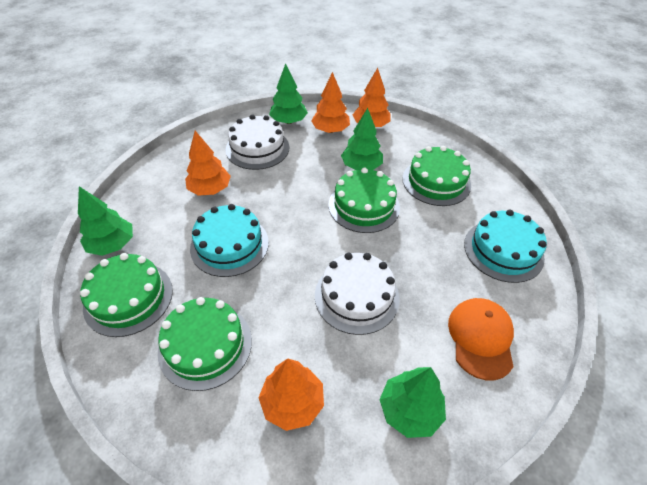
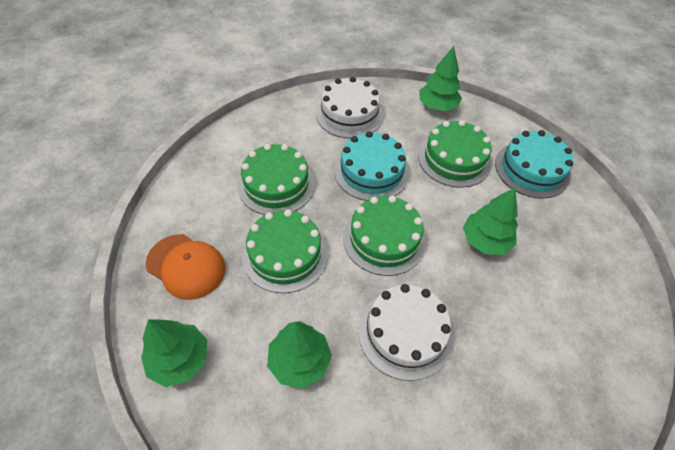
orange tree: 4 -> 0

